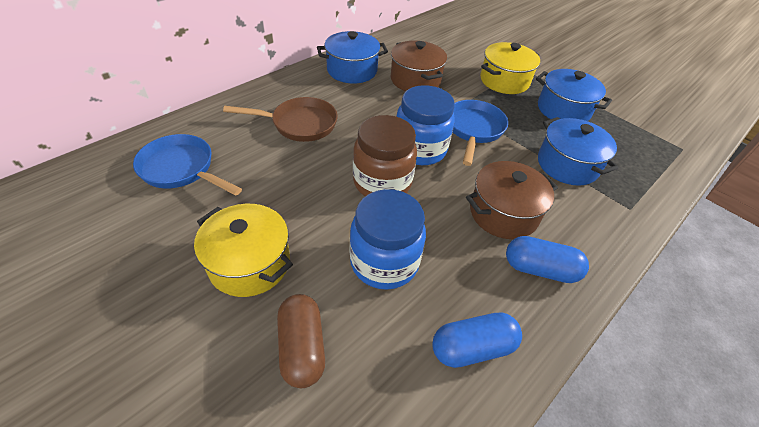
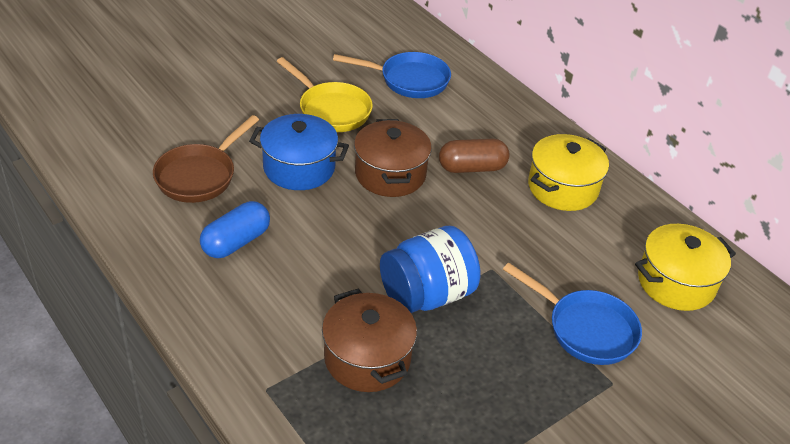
blue capsule: 2 -> 1
blue jar: 2 -> 1
blue pot: 3 -> 1
brown jar: 1 -> 0
yellow pan: 0 -> 1

